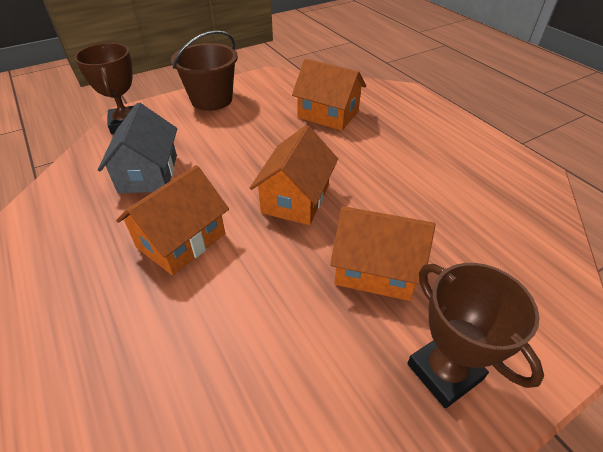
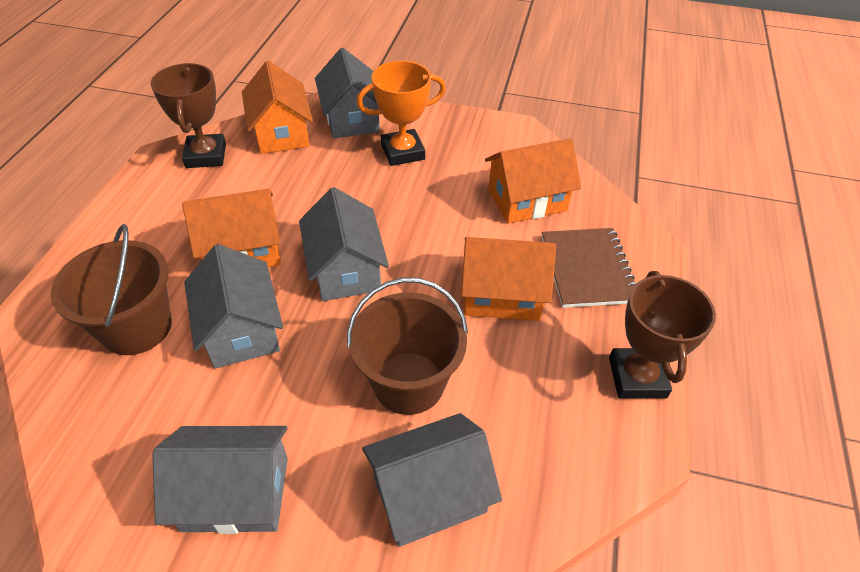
brown bucket: 1 -> 2
brown notebook: 0 -> 1
grey house: 1 -> 5
orange trophy: 0 -> 1

